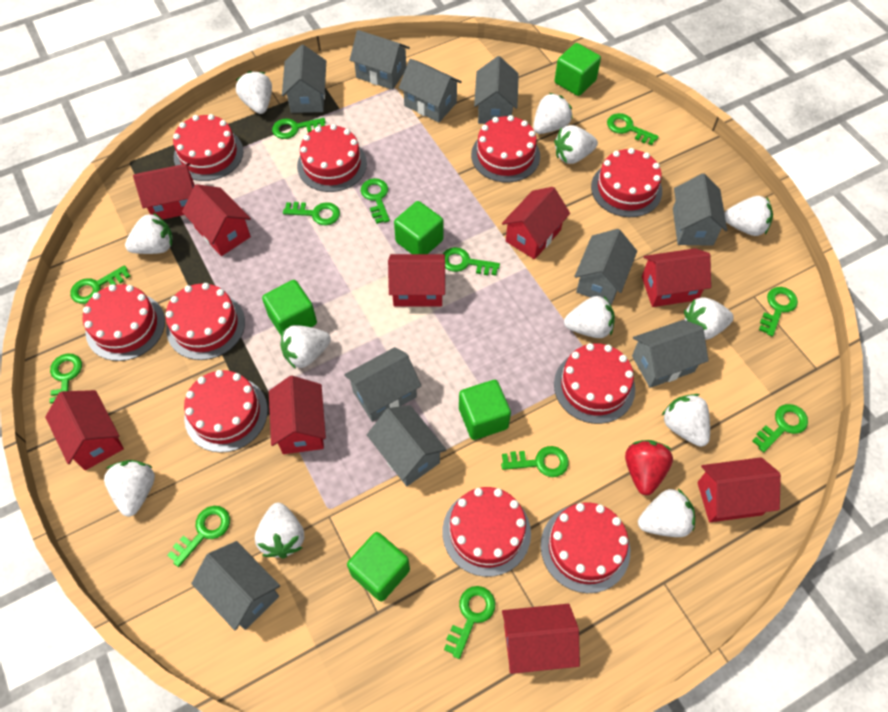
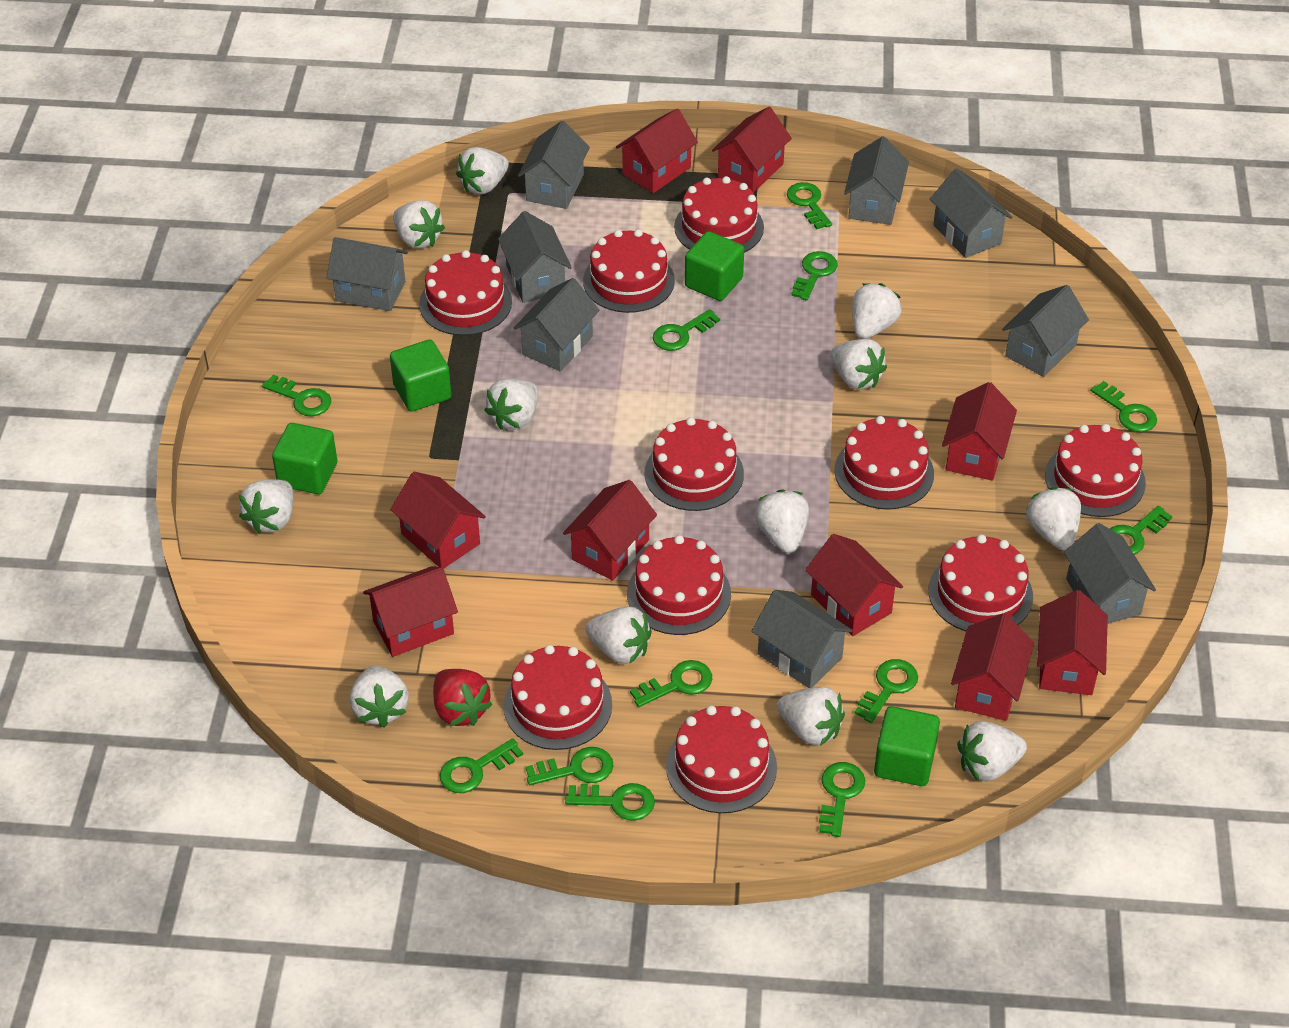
green cube: 5 -> 4
grey house: 10 -> 9

